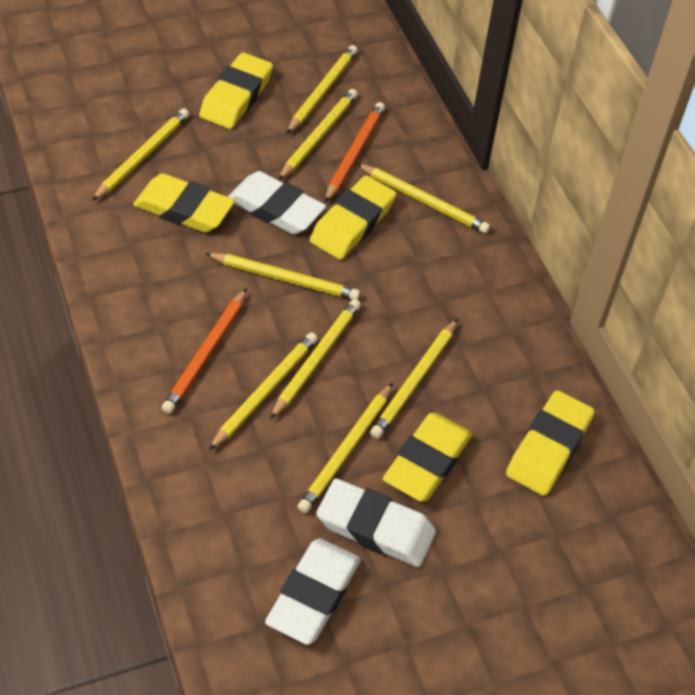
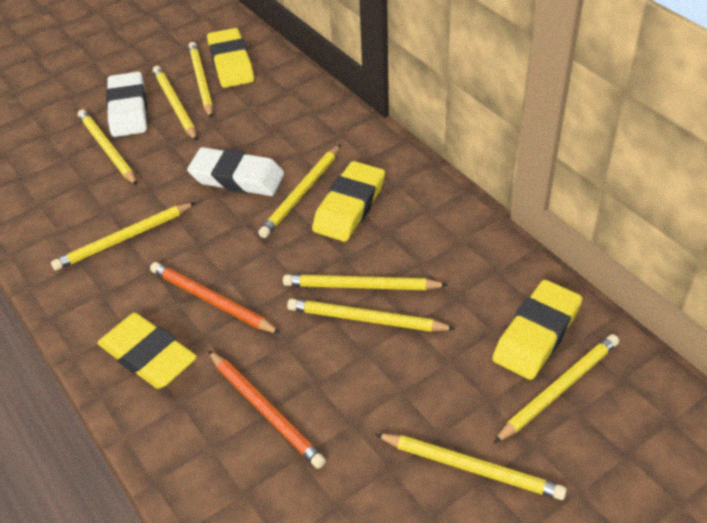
white eraser: 3 -> 2
yellow eraser: 5 -> 4

